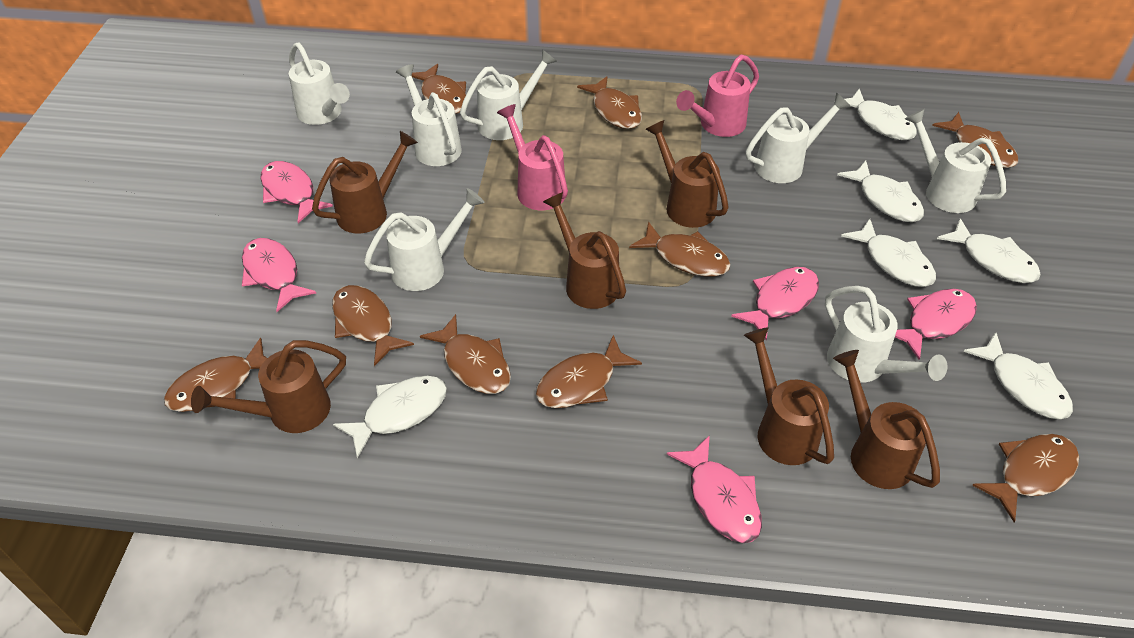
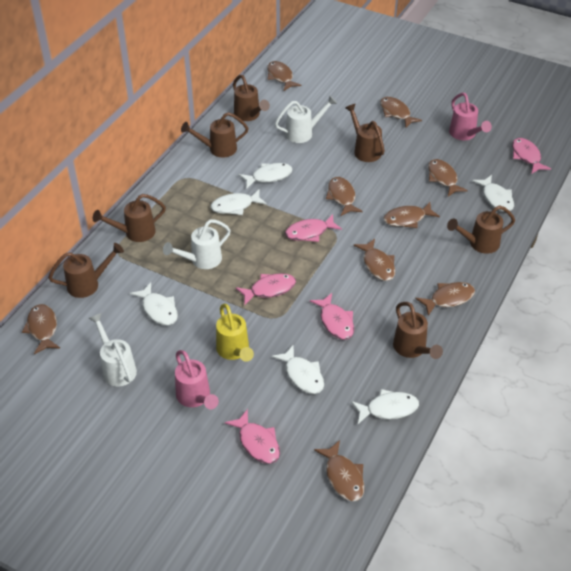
brown watering can: 6 -> 7
white watering can: 7 -> 3
yellow watering can: 0 -> 1

